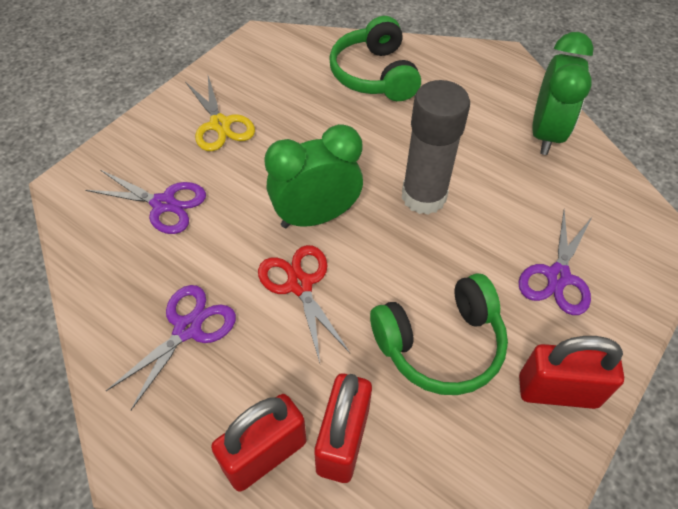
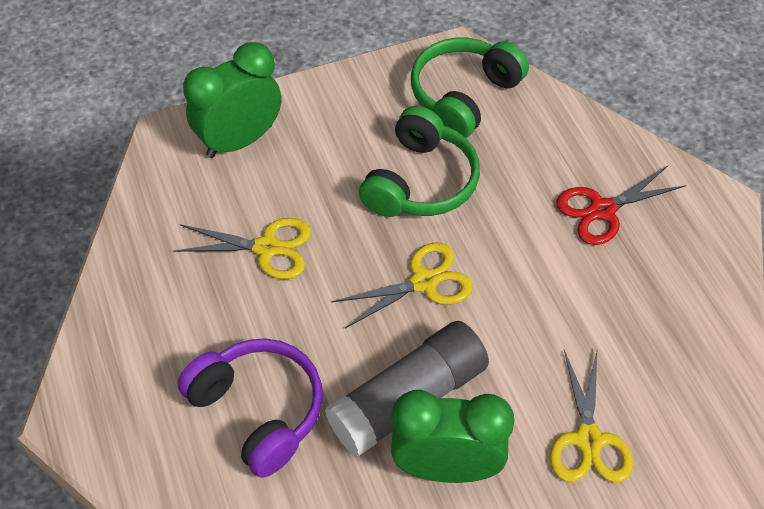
purple headphones: 0 -> 1
purple scissors: 3 -> 0
red padlock: 3 -> 0
yellow scissors: 1 -> 3

